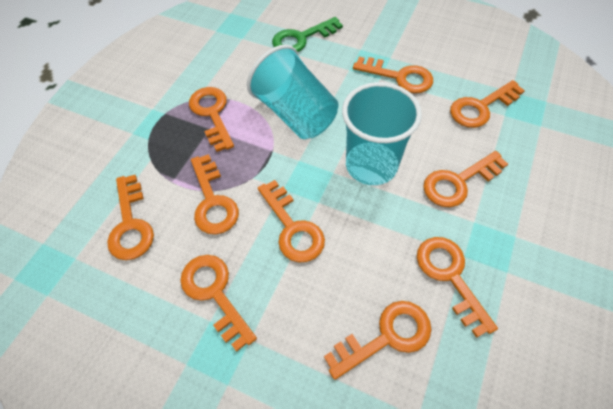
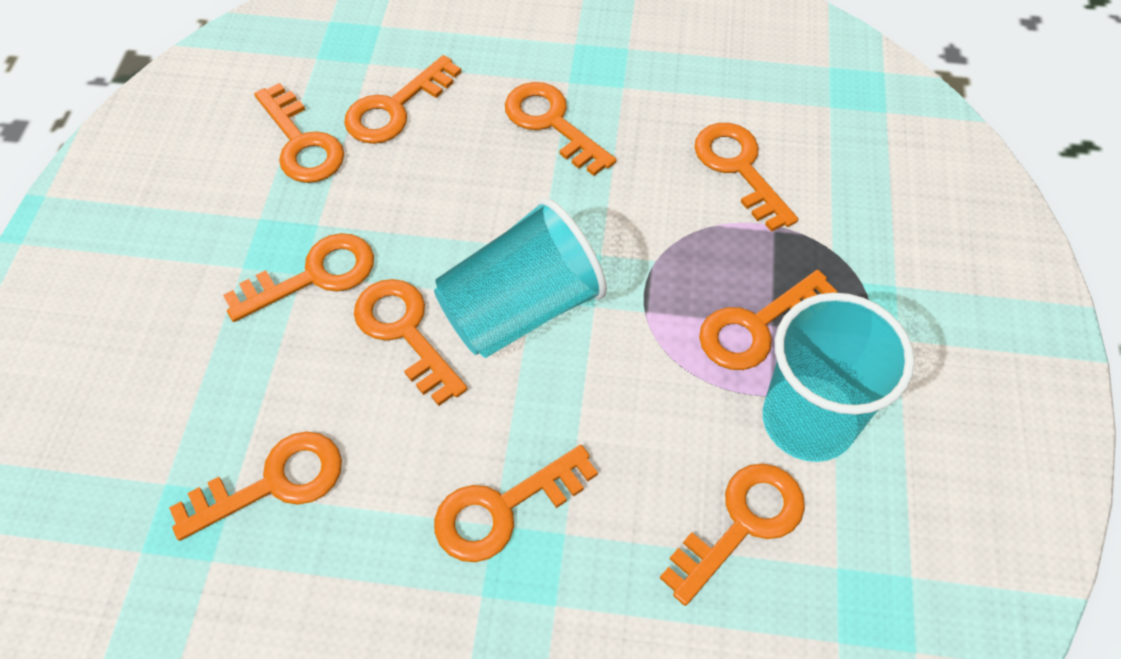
green key: 1 -> 0

